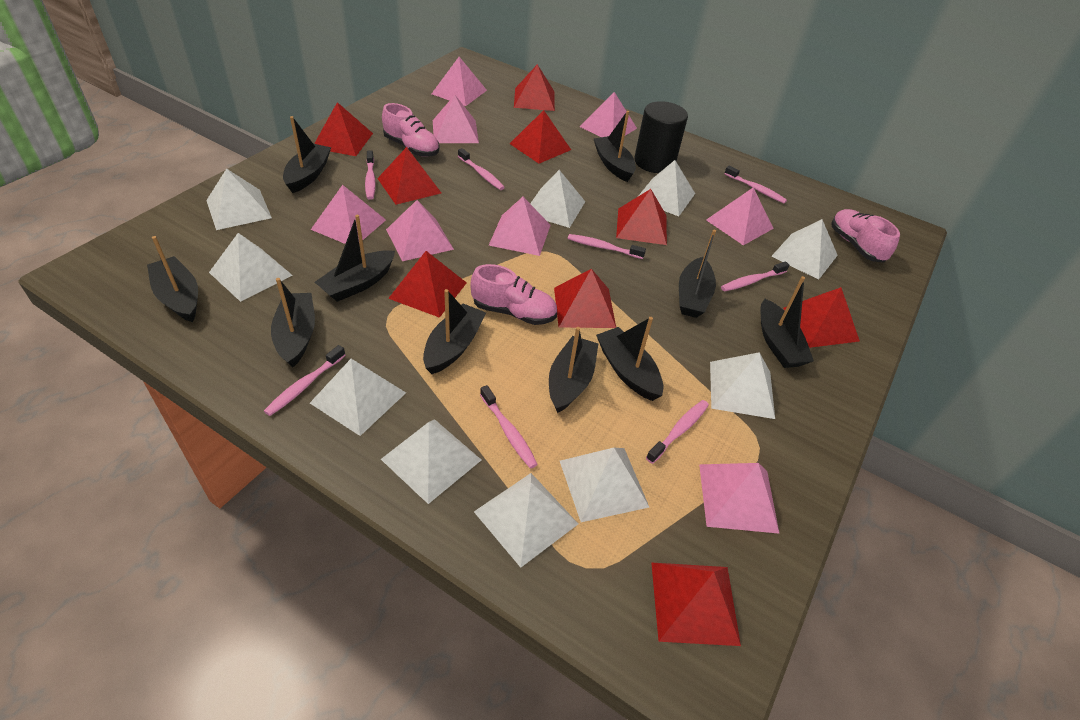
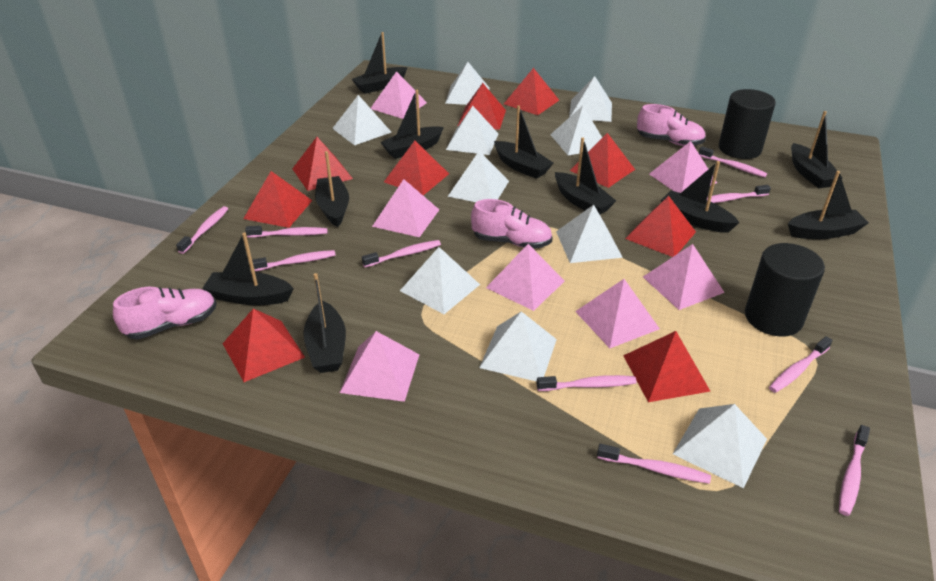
black cylinder: 1 -> 2
pink pyramid: 8 -> 7
pink toothbrush: 8 -> 10

